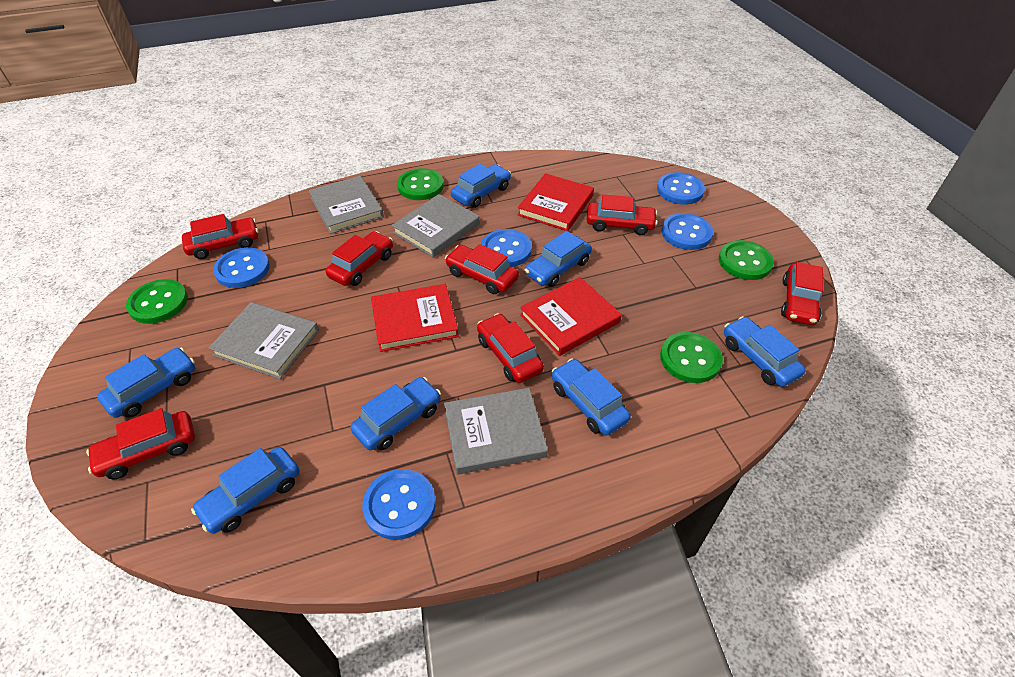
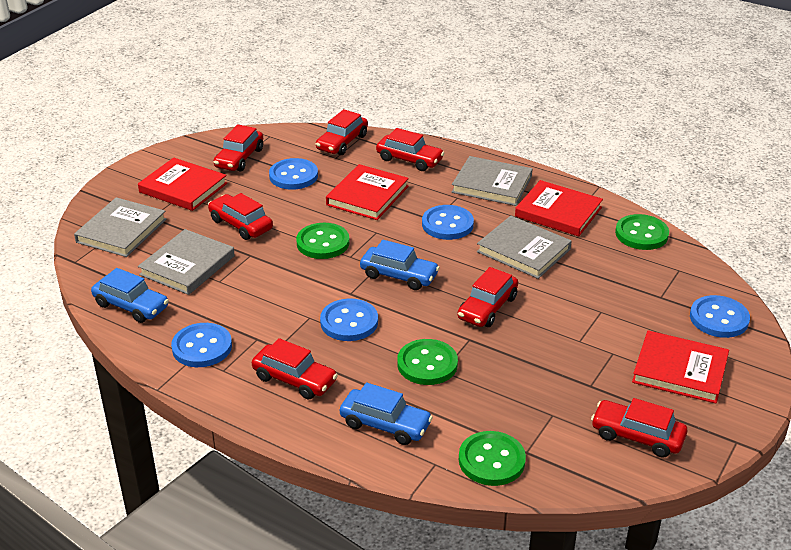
blue car: 7 -> 3
red book: 3 -> 4

